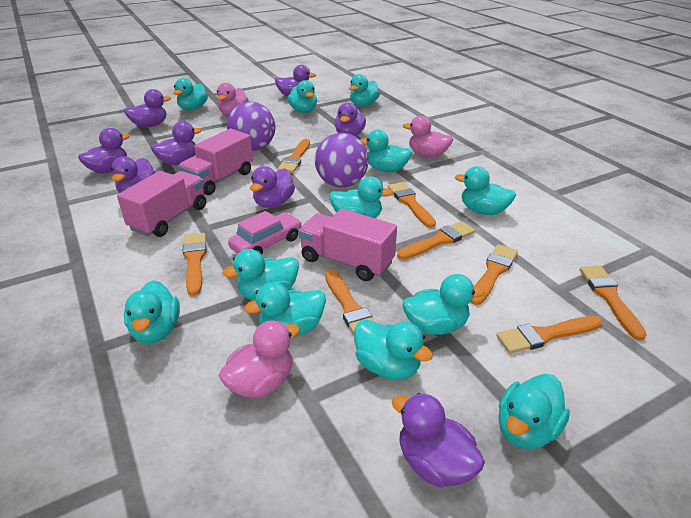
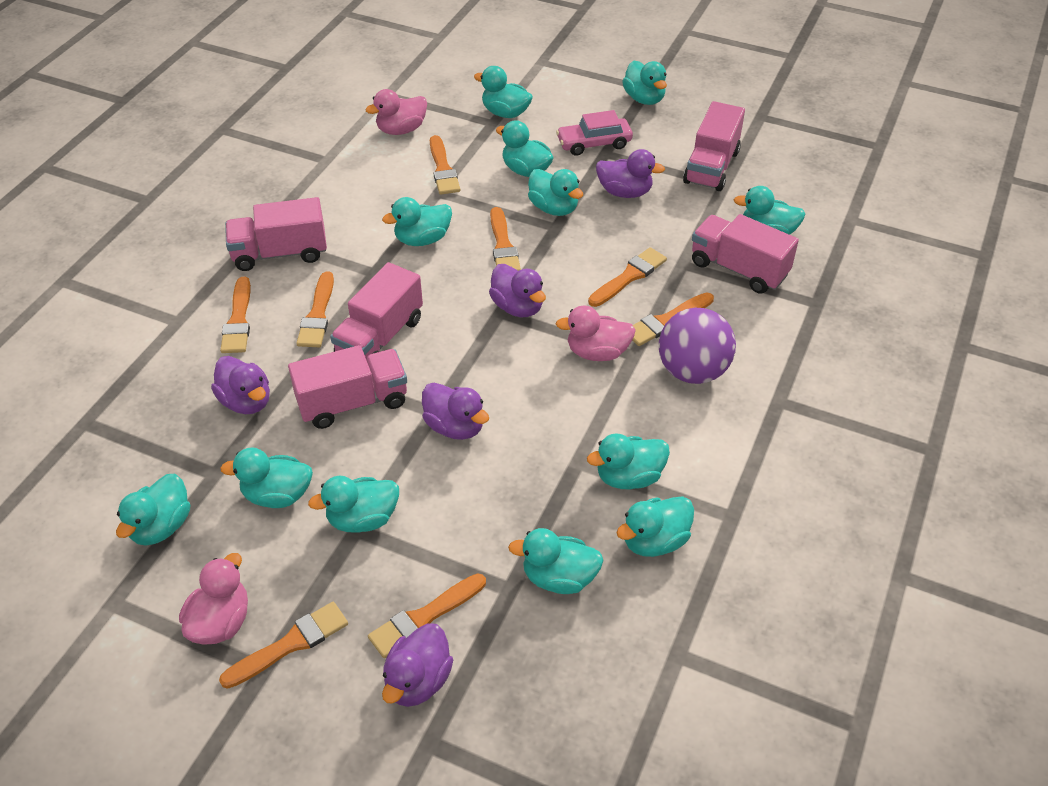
pink truck: 3 -> 5
purple ball: 2 -> 1
purple duck: 8 -> 5

